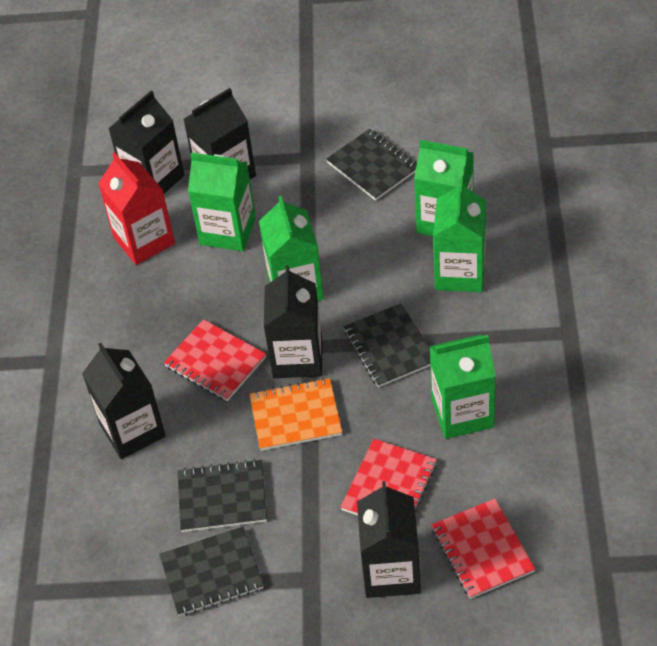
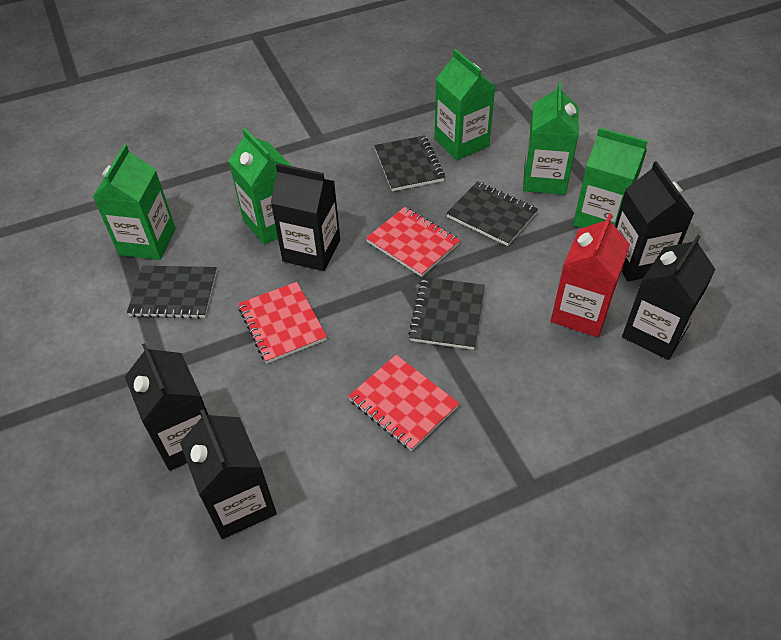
orange notebook: 1 -> 0

